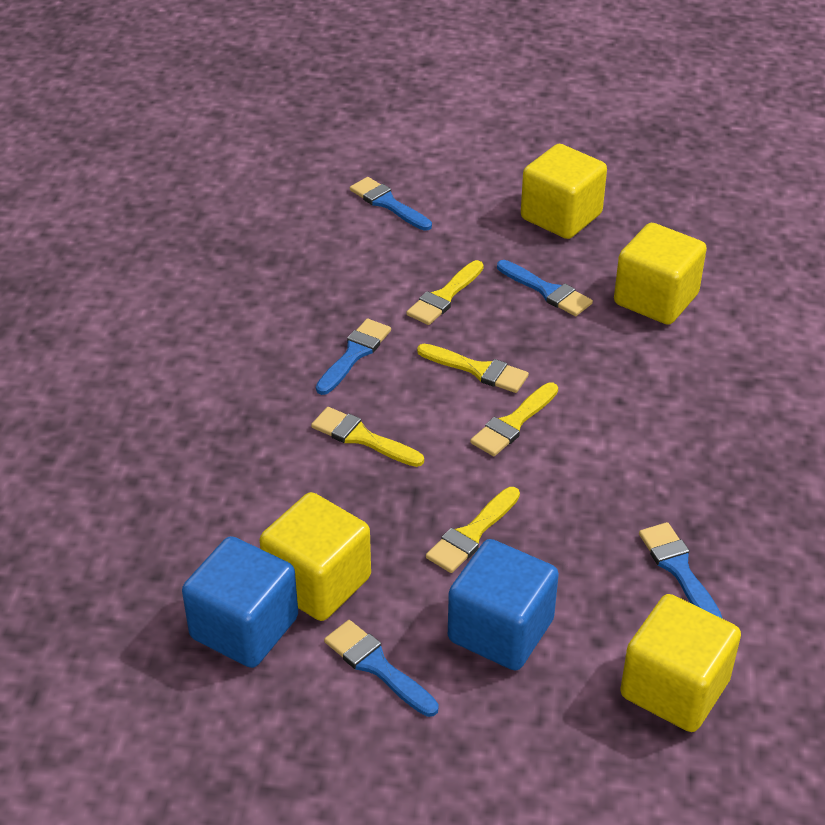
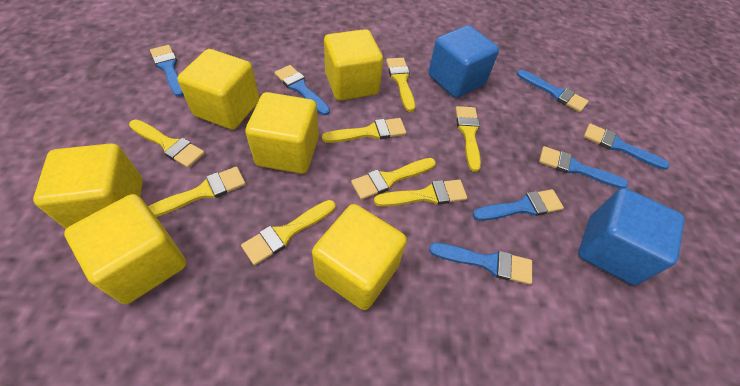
blue brush: 5 -> 7
yellow brush: 5 -> 8
yellow cube: 4 -> 6

